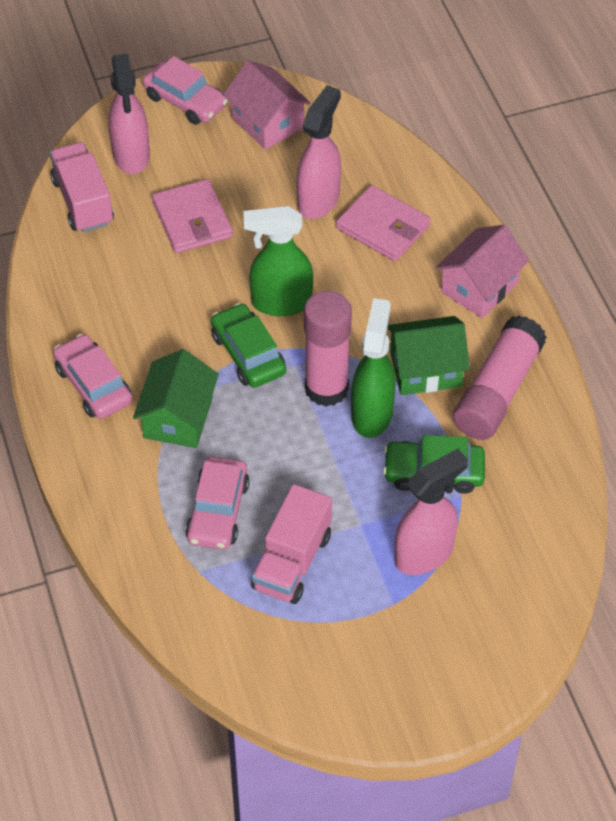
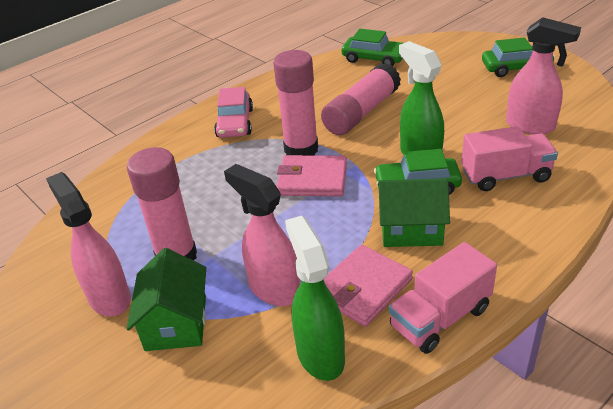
green car: 2 -> 3
pink car: 3 -> 1
pink glue stick: 2 -> 3
pink house: 2 -> 0

